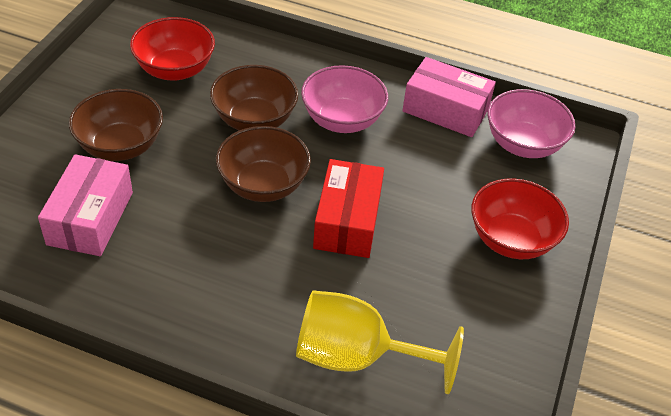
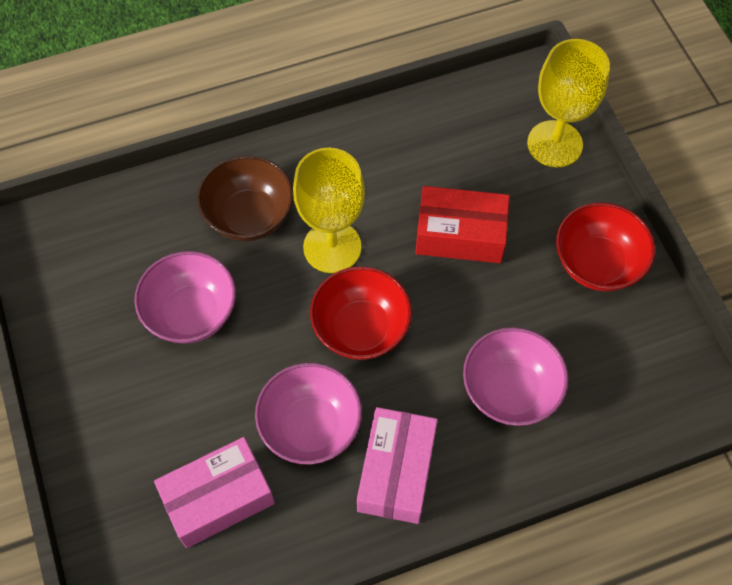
brown bowl: 3 -> 1
pink bowl: 2 -> 3
yellow goblet: 1 -> 2

